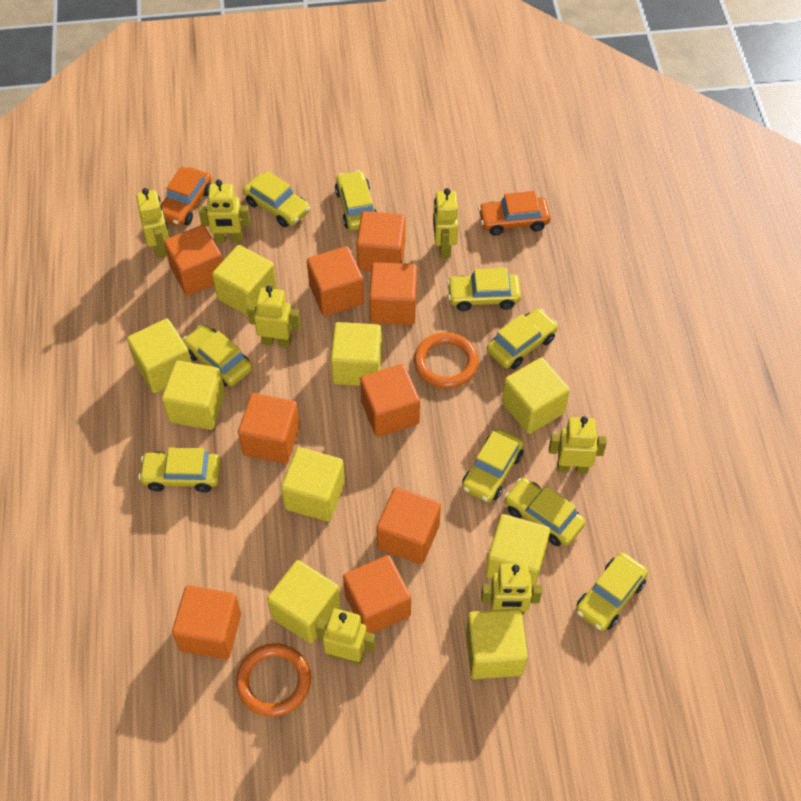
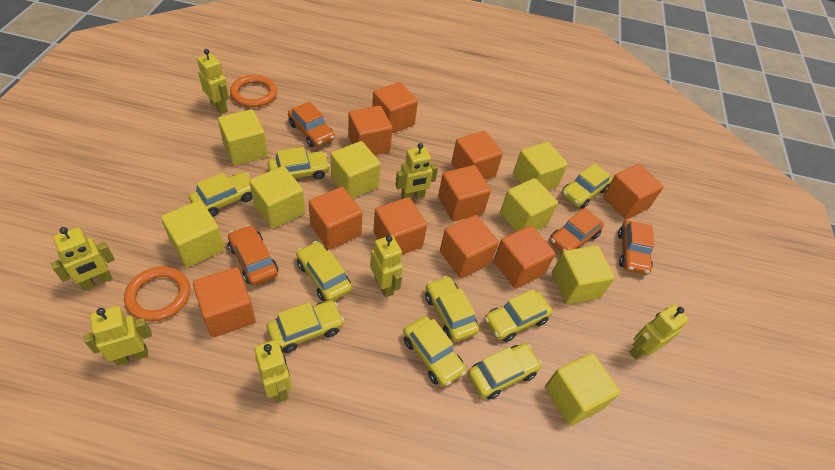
orange car: 2 -> 4
orange cube: 9 -> 10
yellow cube: 9 -> 8

